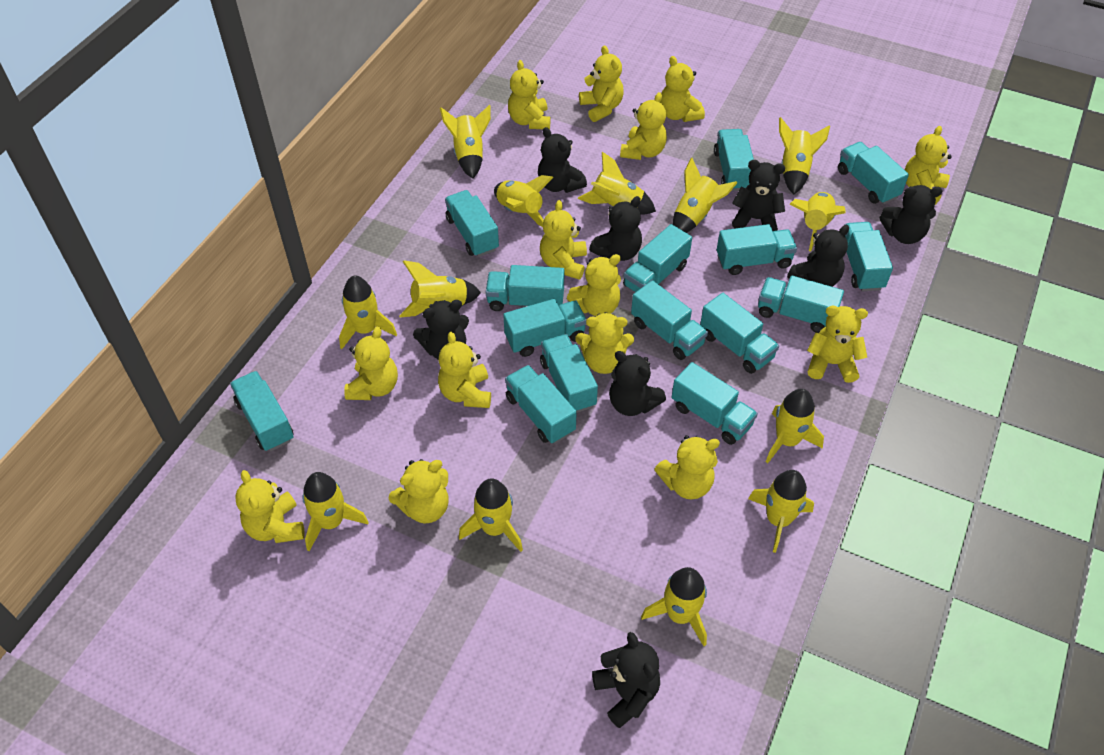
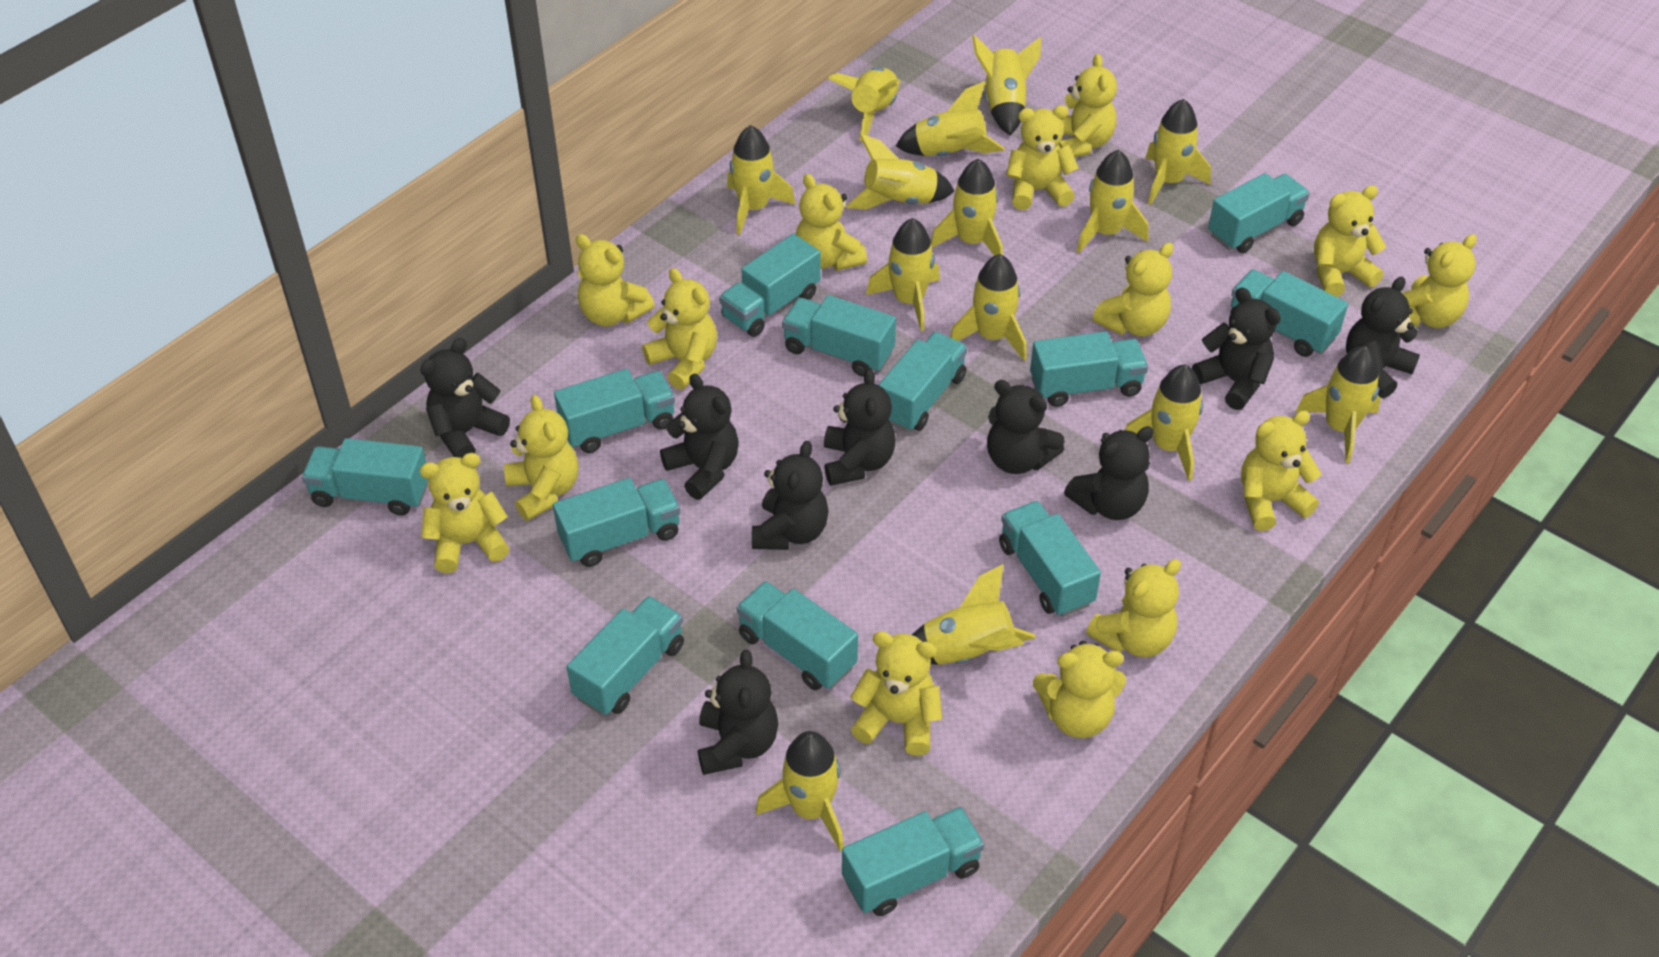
black teddy bear: 8 -> 9
turquoise truck: 15 -> 13
yellow rocket: 13 -> 14

